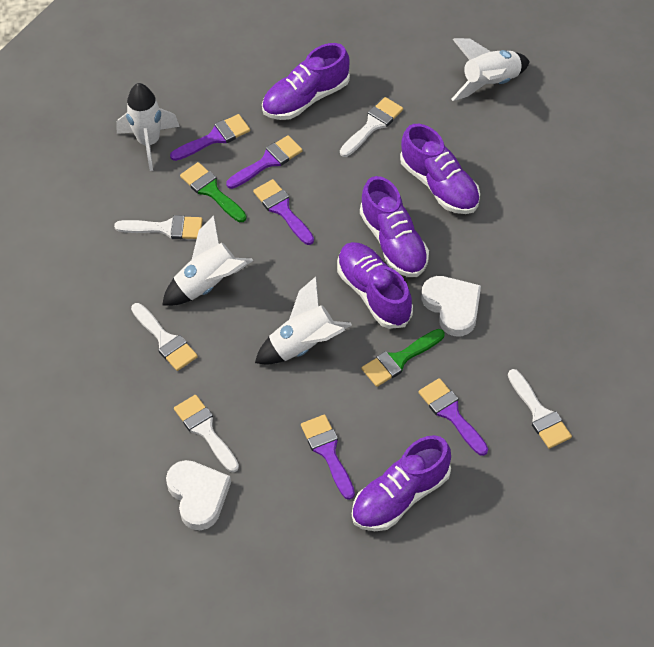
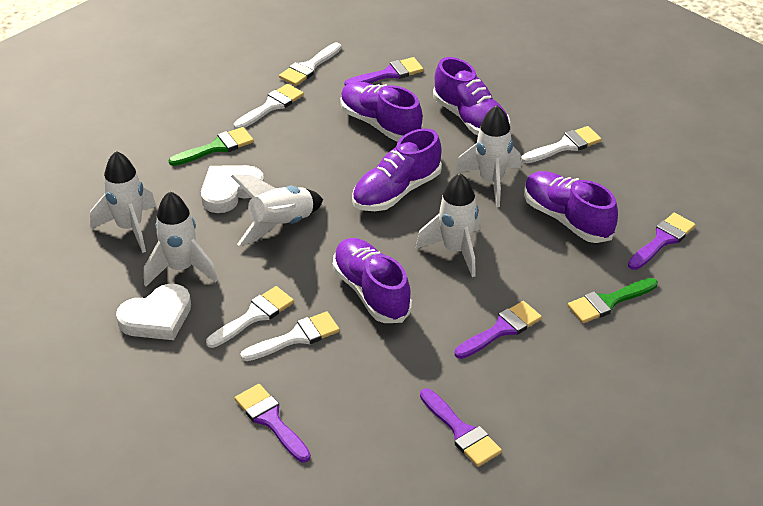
white rocket: 4 -> 5

